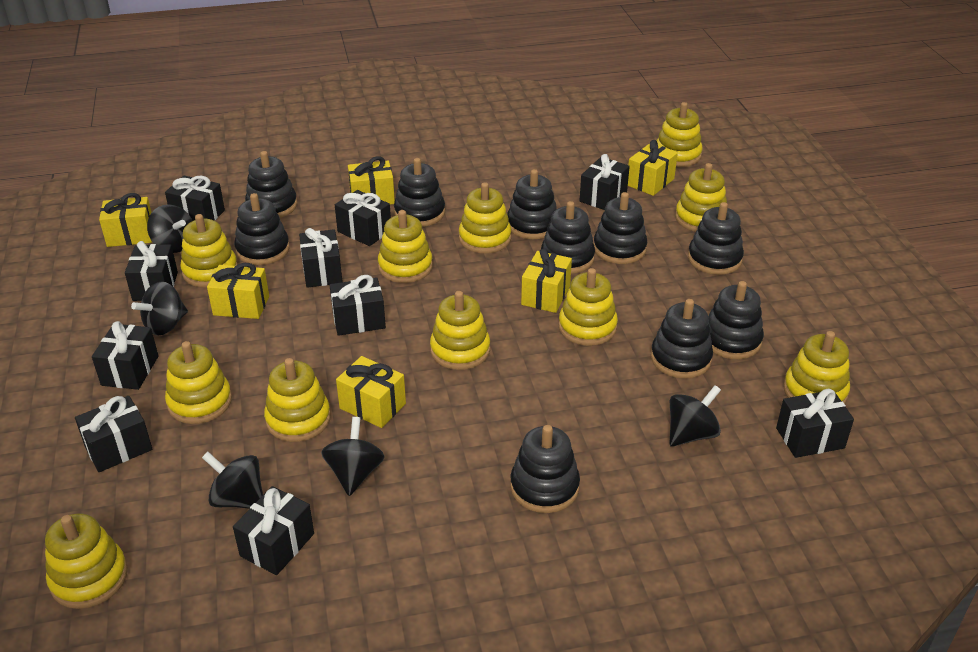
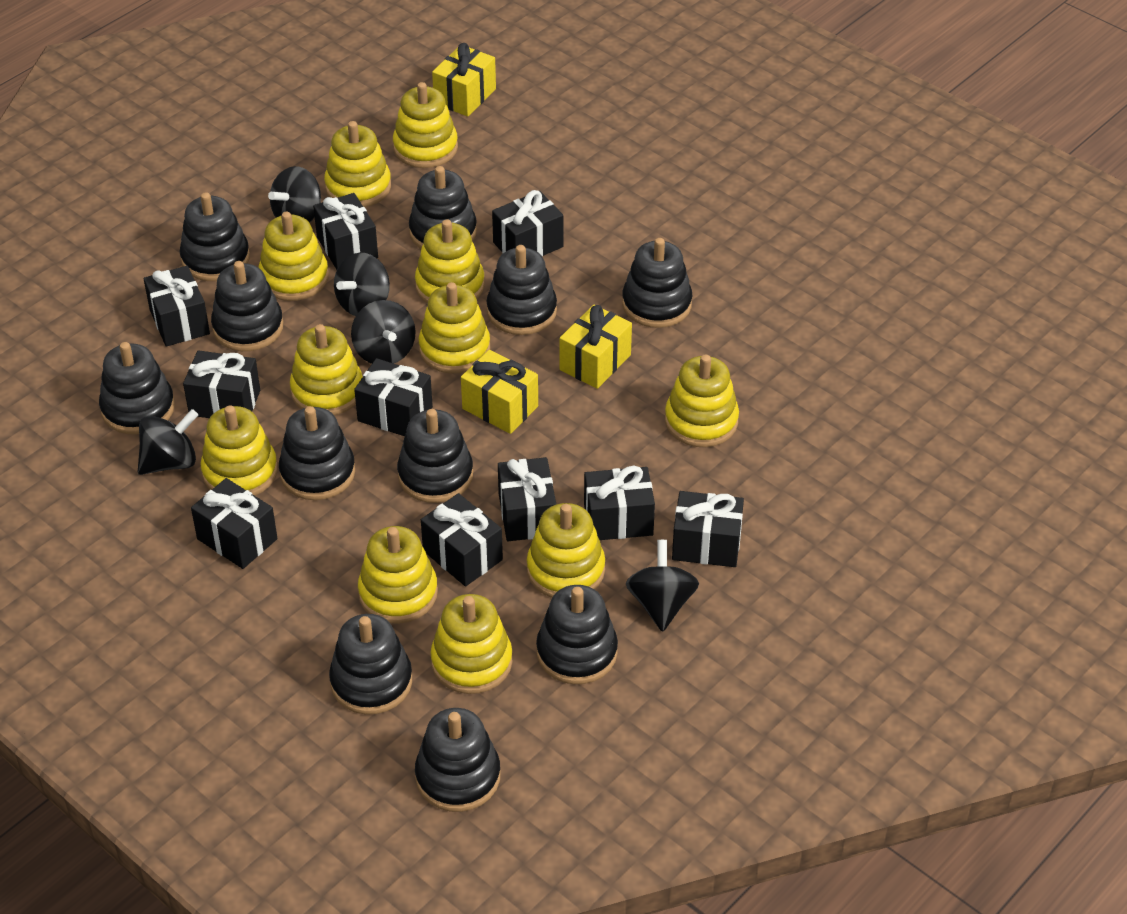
black stacking toy: 10 -> 11
yellow gift: 6 -> 3

